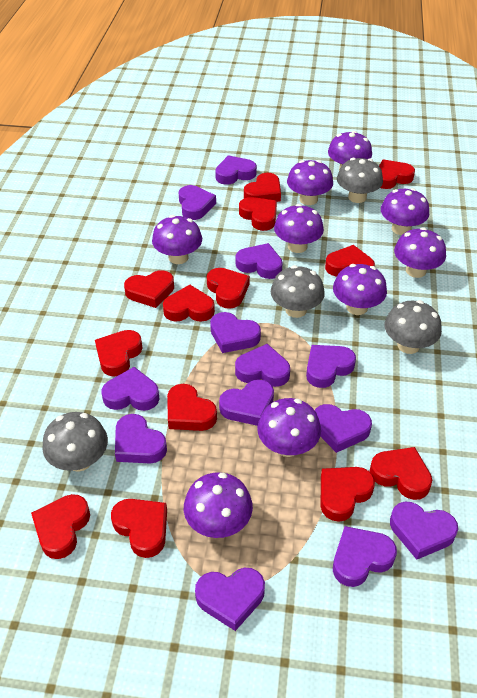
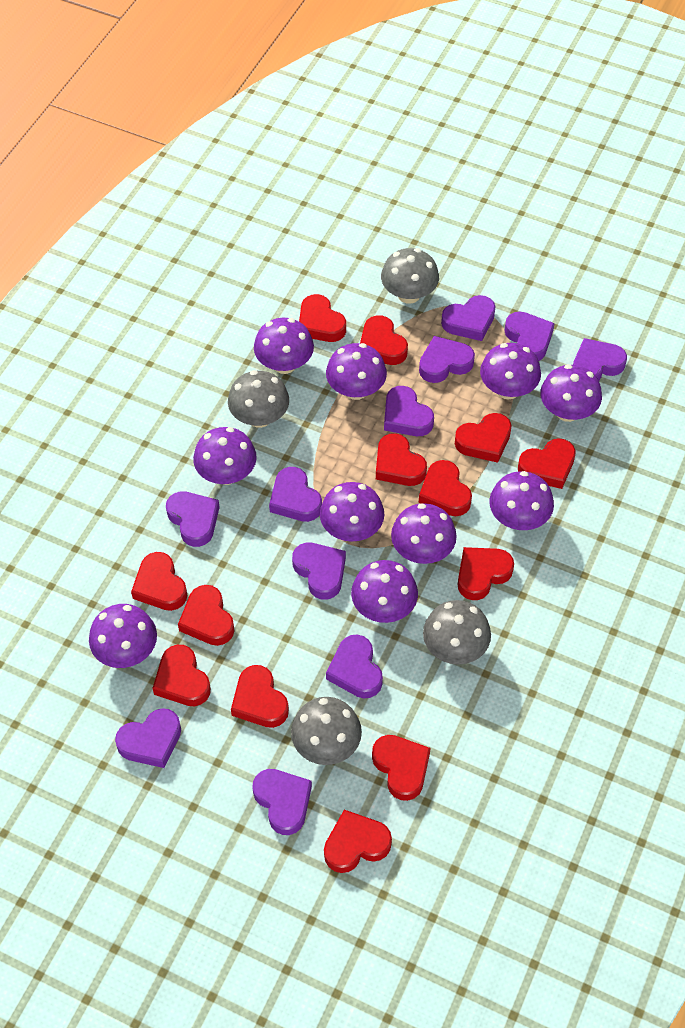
purple heart: 13 -> 11
purple mushroom: 9 -> 10

